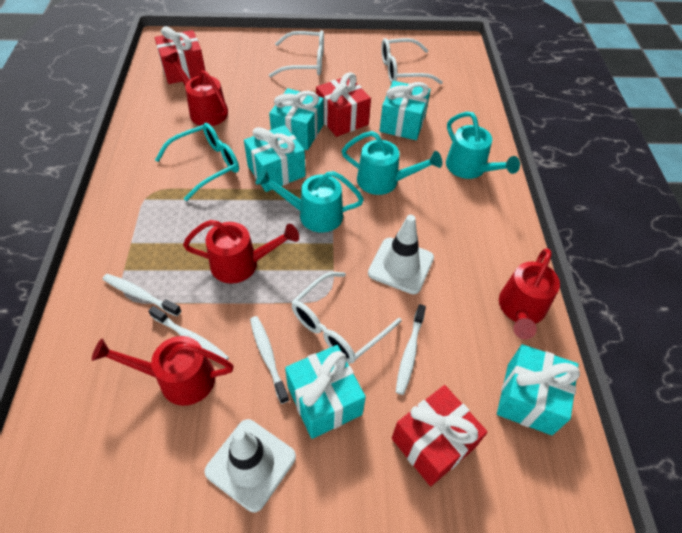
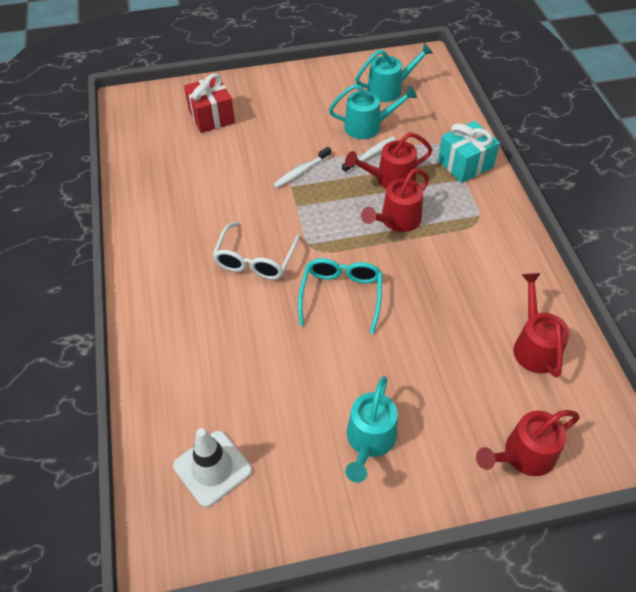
red gift: 3 -> 1
turquoise gift: 5 -> 1
white glasses: 3 -> 1
white toothbrush: 4 -> 2
white traffic cone: 2 -> 1

